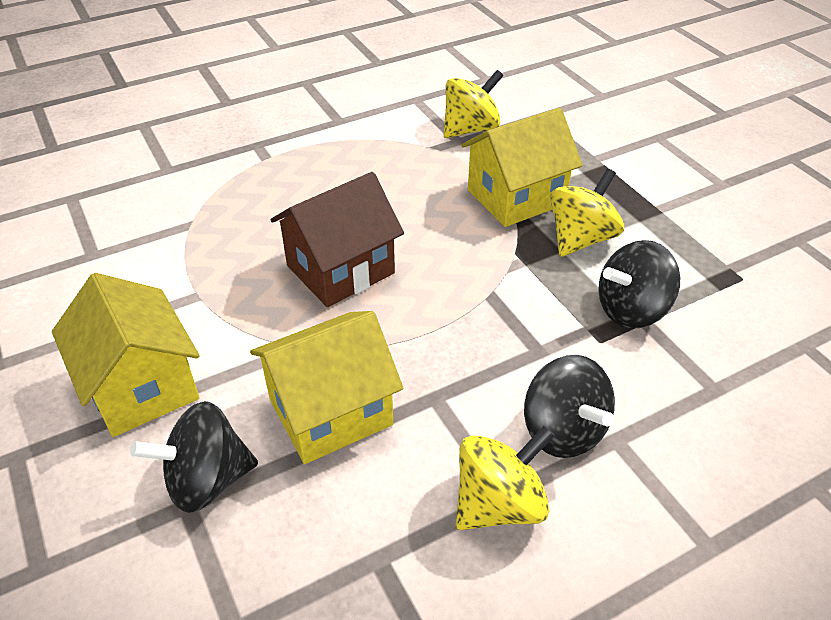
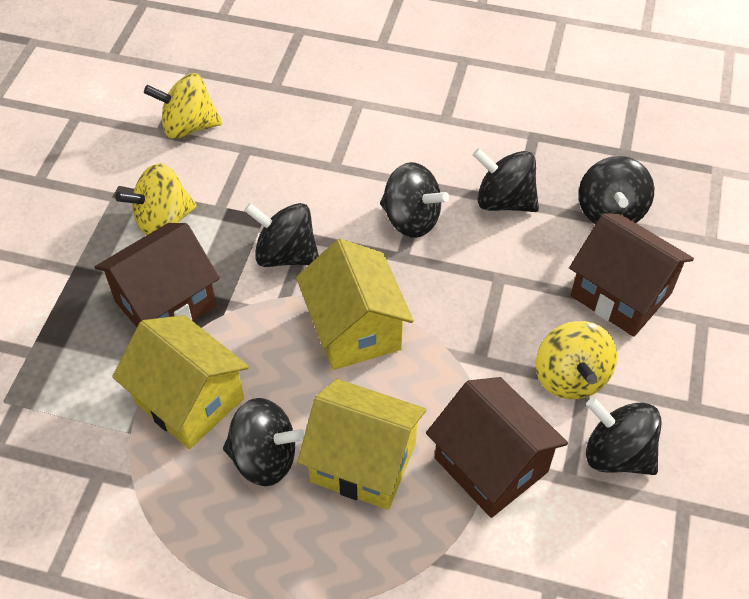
black spinning top: 3 -> 6
brown house: 1 -> 3

